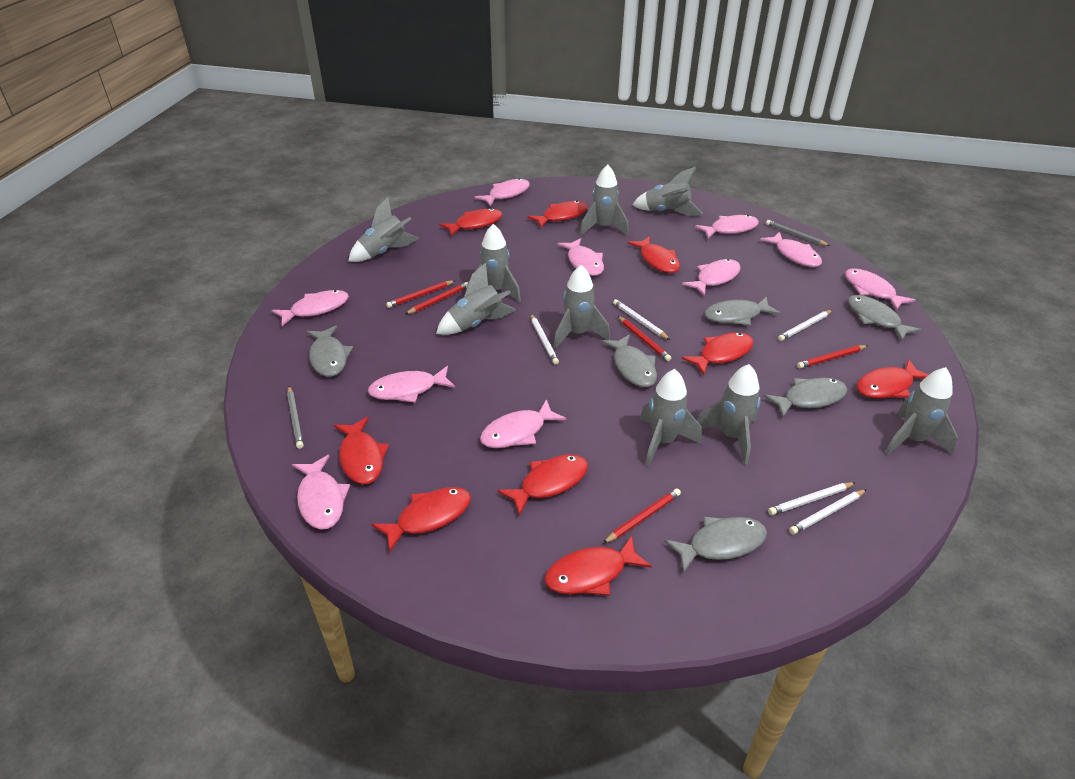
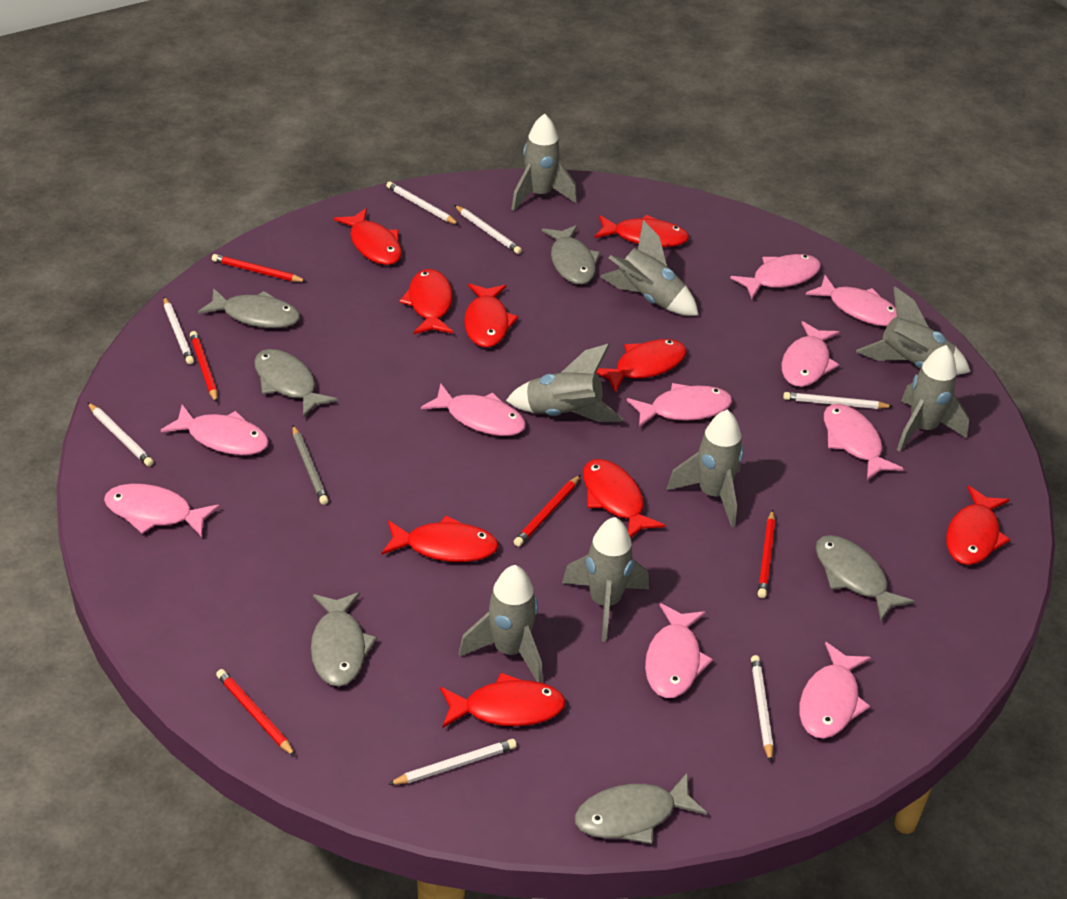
grey pencil: 2 -> 1
grey rocket: 9 -> 8
white pencil: 5 -> 7

